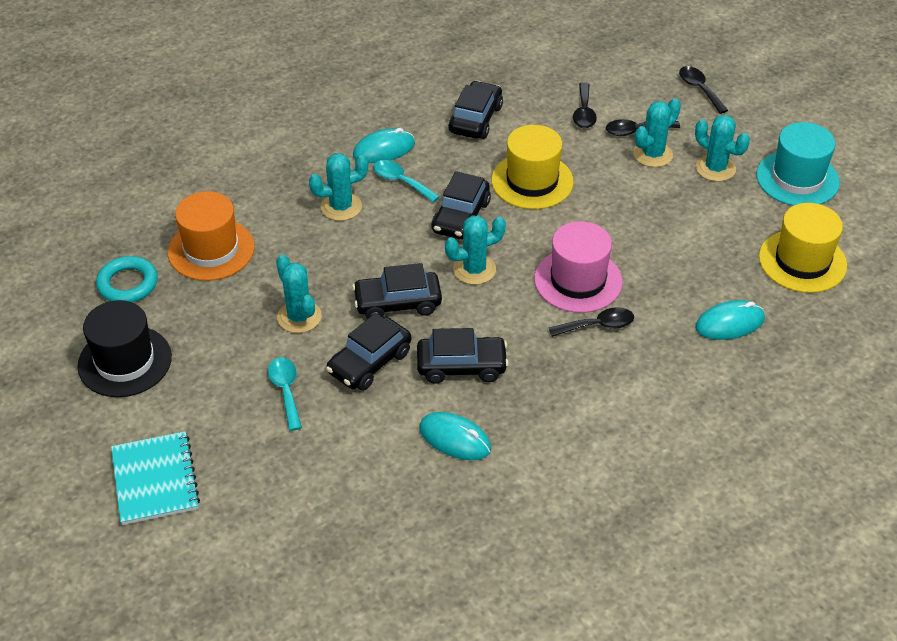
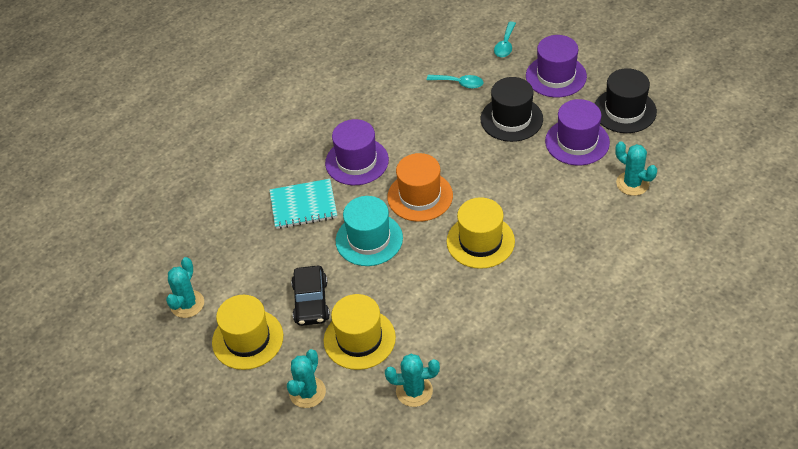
black car: 5 -> 1
black hat: 1 -> 2
black spoon: 4 -> 0
pink hat: 1 -> 0
purple hat: 0 -> 3
turquoise cactus: 5 -> 4
turquoise mouse: 3 -> 0
turquoise ring: 1 -> 0
yellow hat: 2 -> 3

